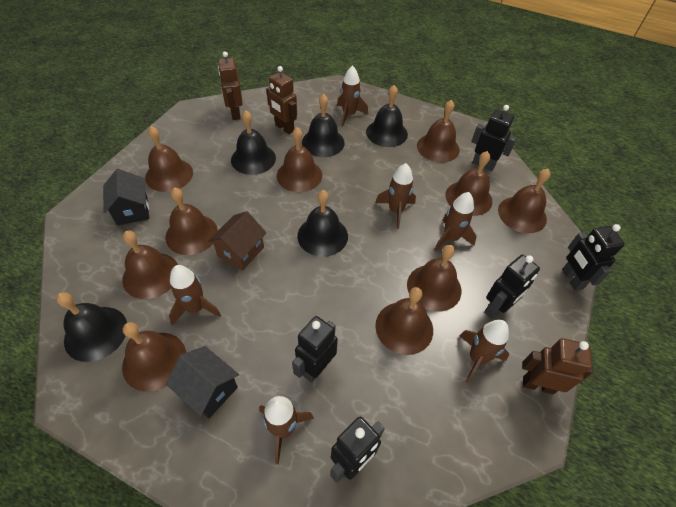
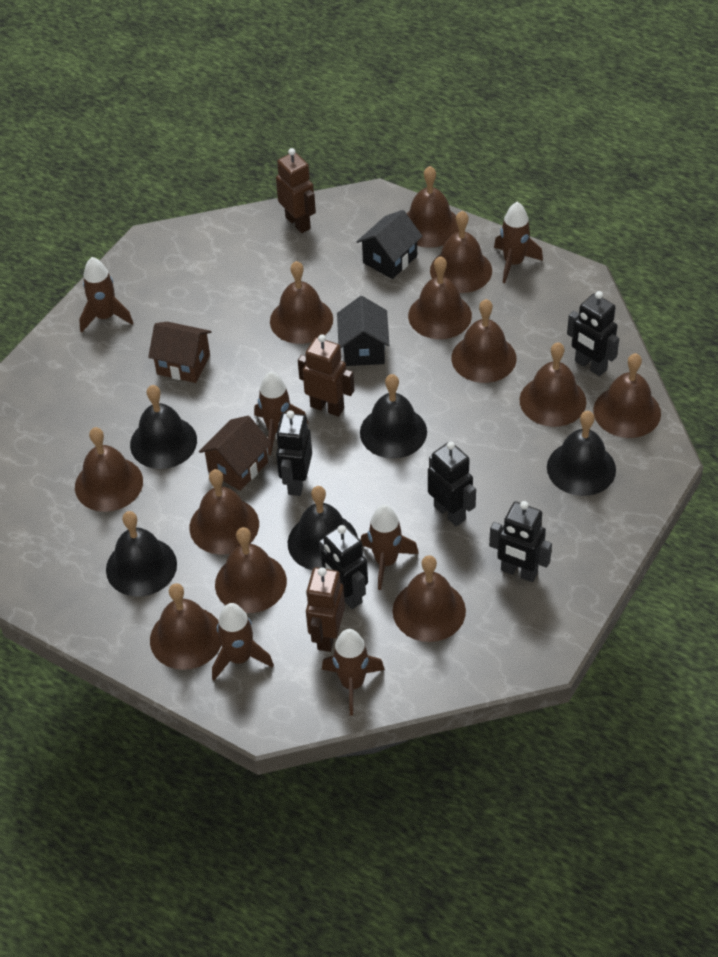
brown bell: 10 -> 12
brown house: 1 -> 2

